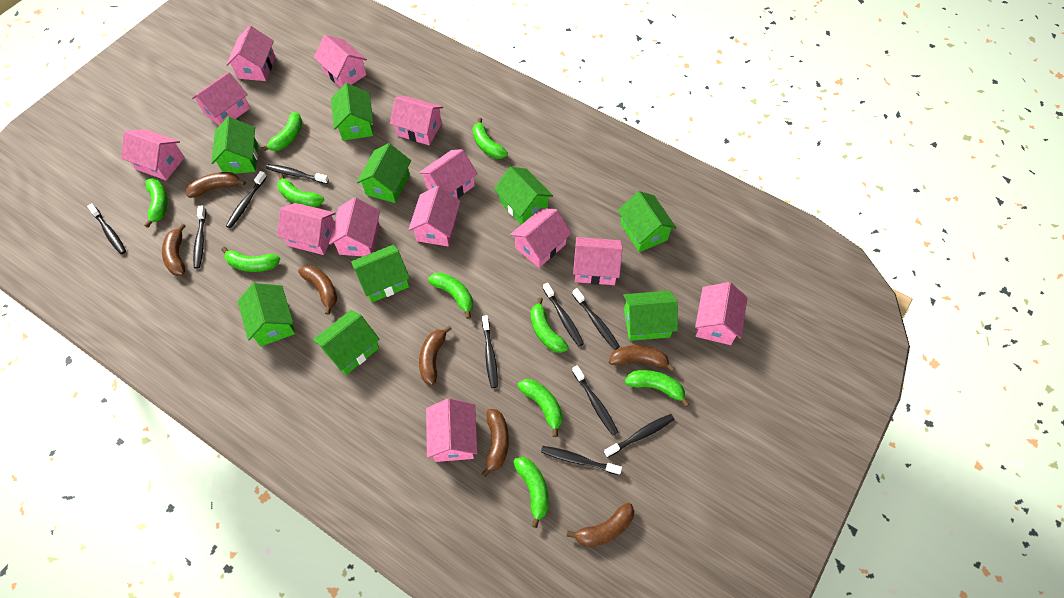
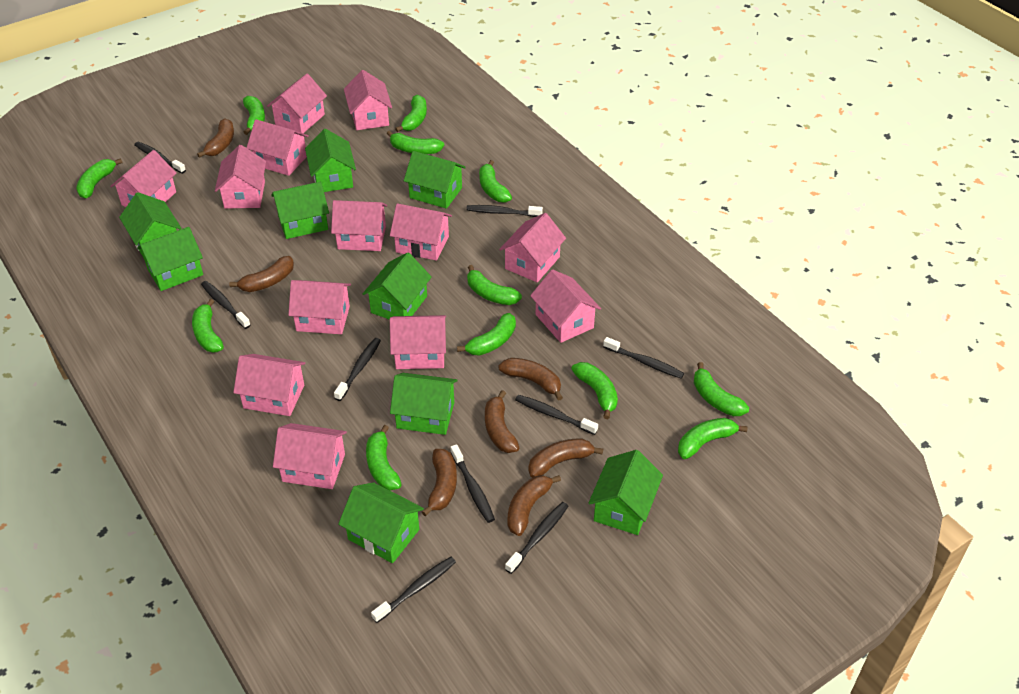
black toothbrush: 10 -> 9
green banana: 10 -> 12

